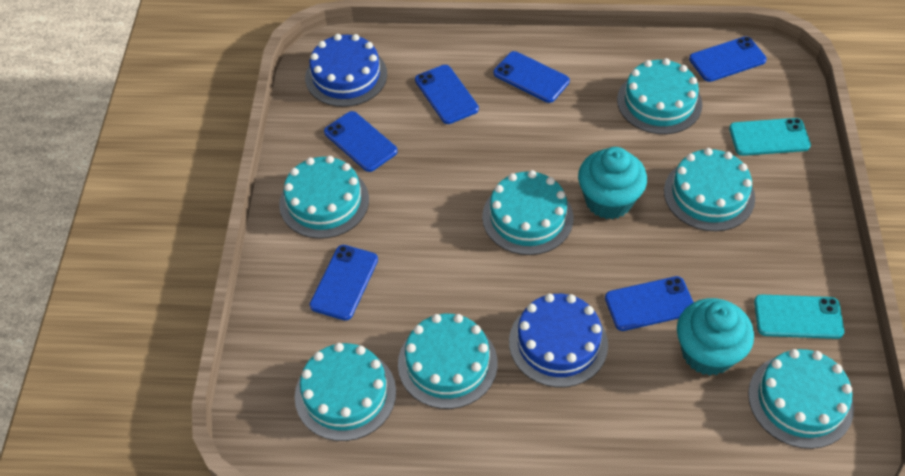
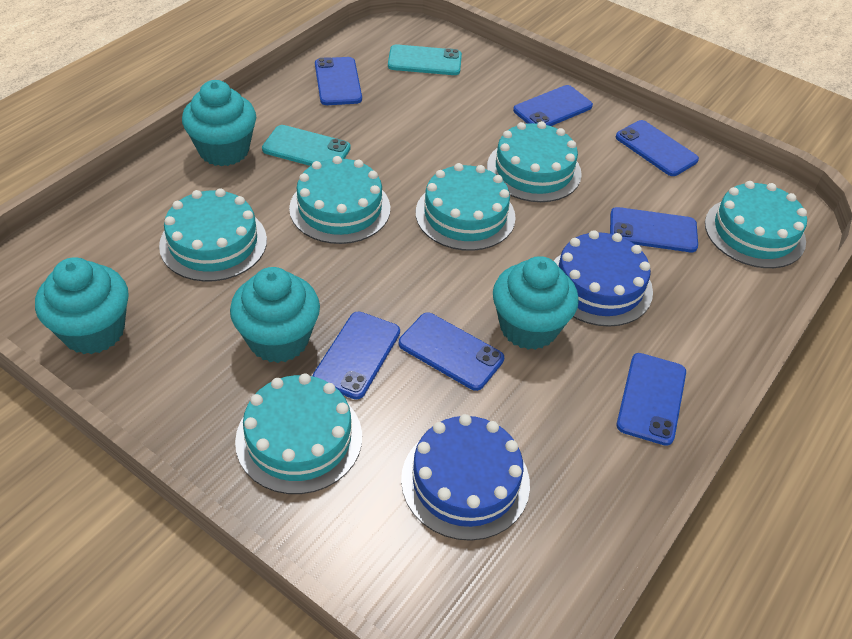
blue phone: 6 -> 7
turquoise cake: 7 -> 6
turquoise cupcake: 2 -> 4

